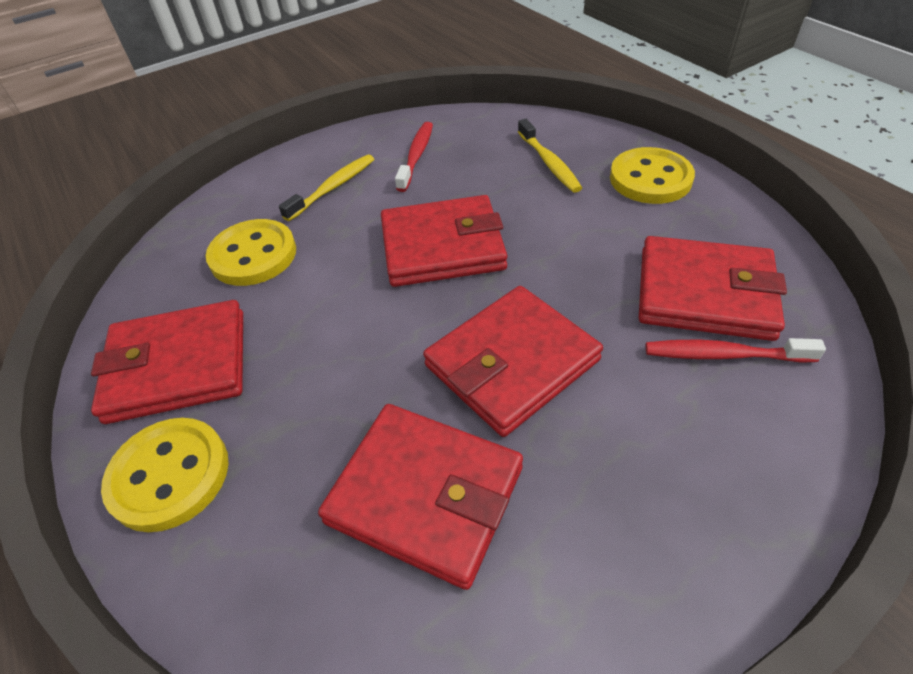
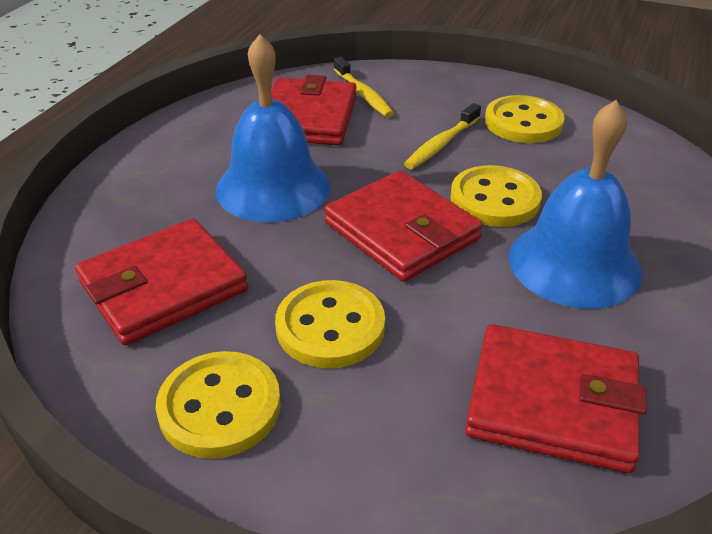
blue bell: 0 -> 2
red toothbrush: 2 -> 0
red wallet: 5 -> 4
yellow button: 3 -> 4

